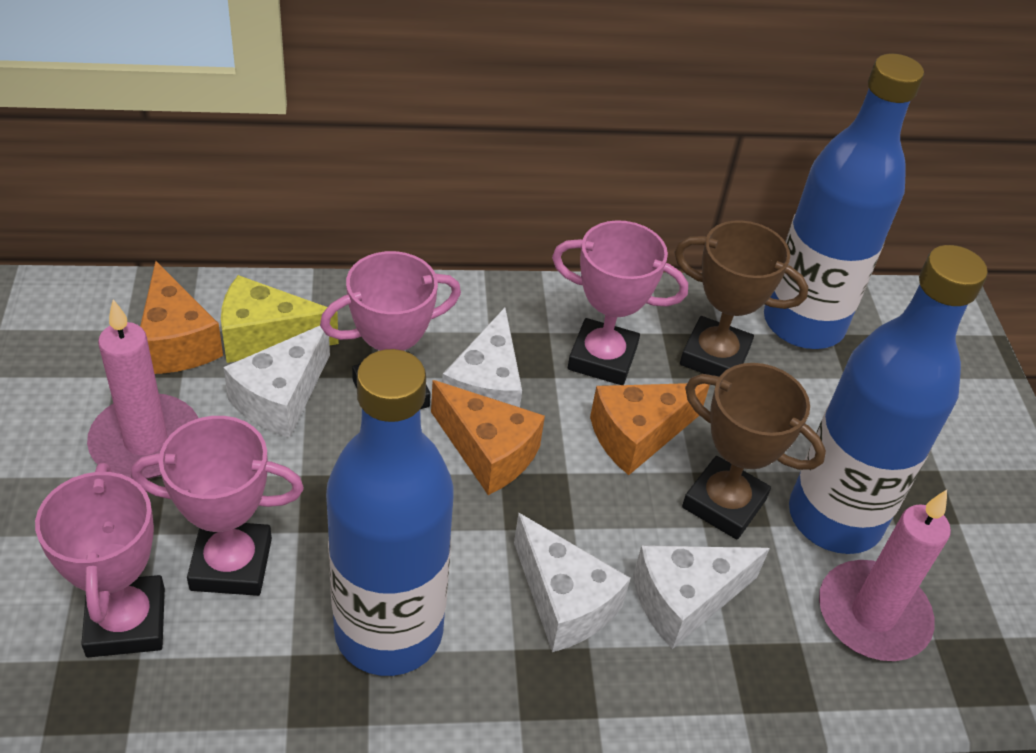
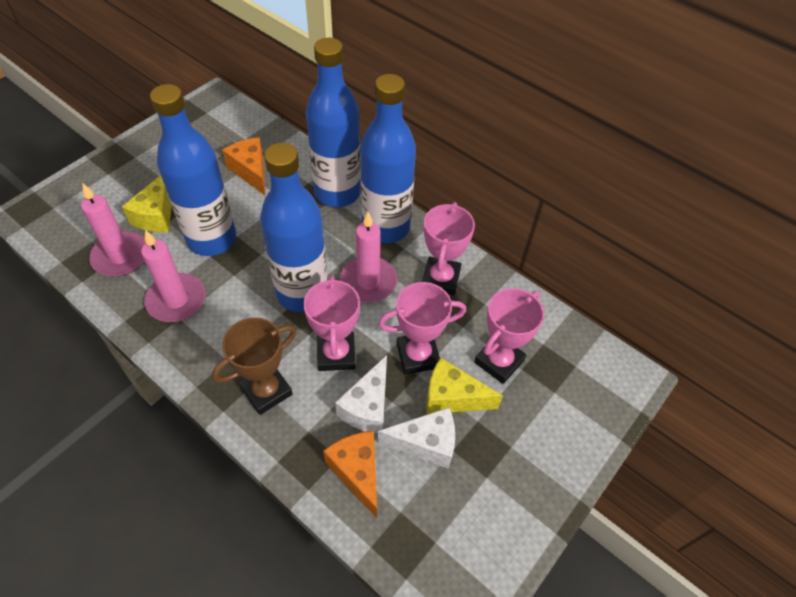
blue bottle: 3 -> 4
brown trophy: 2 -> 1
orange cheese: 3 -> 2
pink candle: 2 -> 3
white cheese: 4 -> 2
yellow cheese: 1 -> 2

